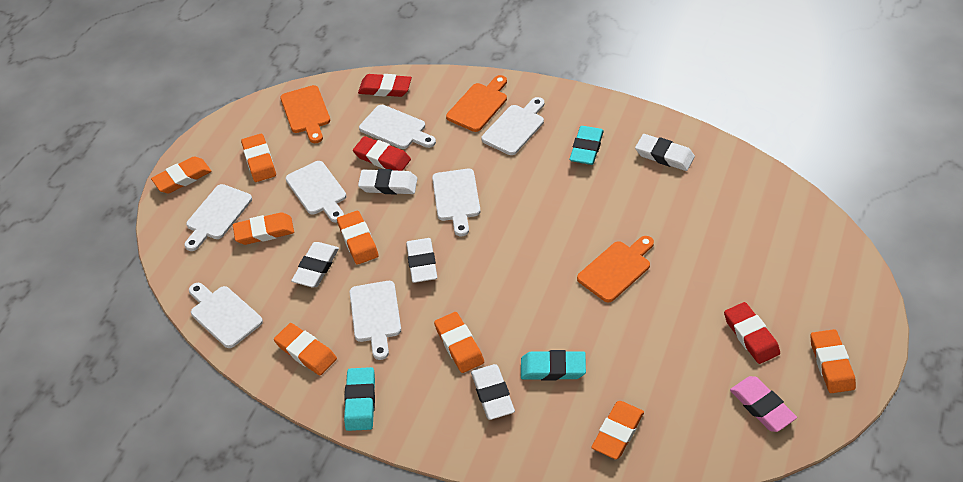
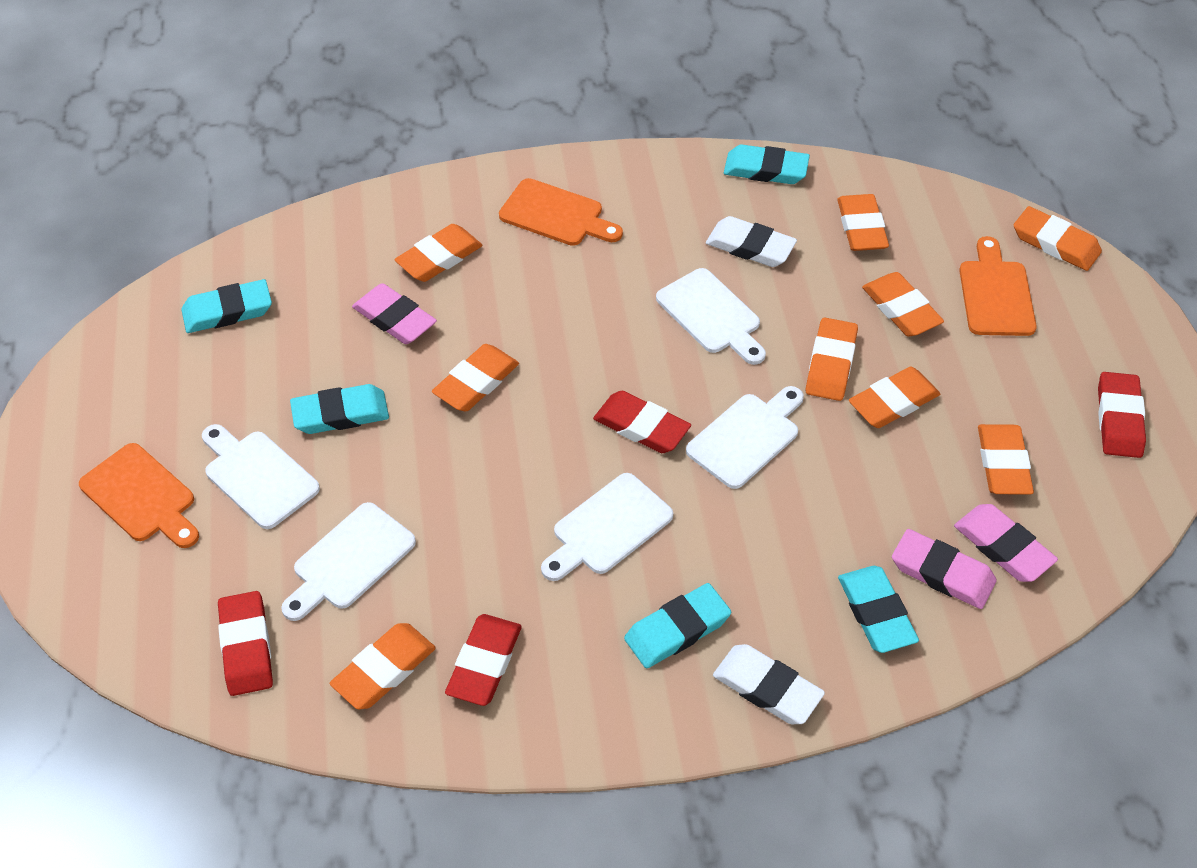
orange eraser: 8 -> 9
pink eraser: 1 -> 3
red eraser: 3 -> 4
turquoise eraser: 3 -> 5
white cutting board: 7 -> 5
white eraser: 5 -> 2

